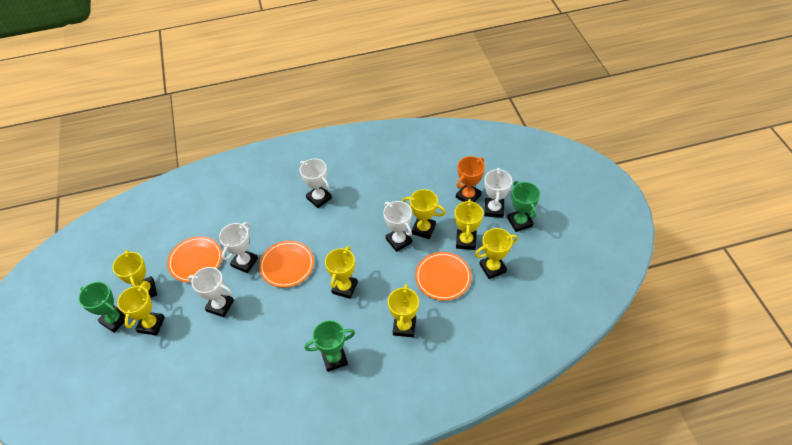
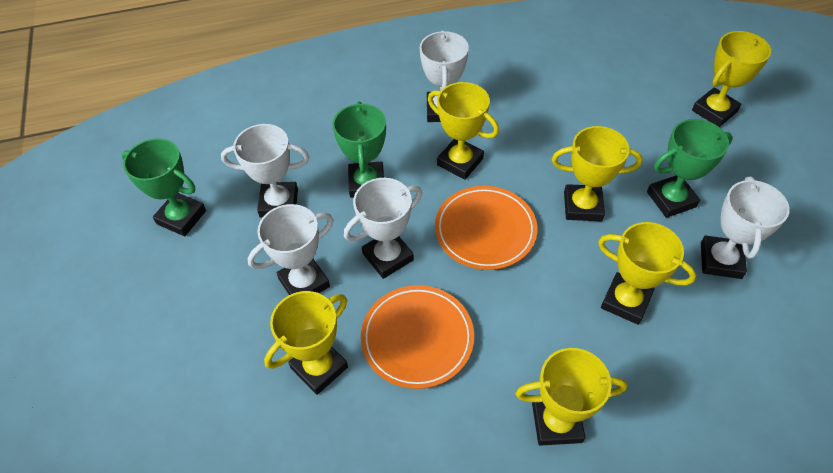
orange plate: 3 -> 2
orange trophy: 1 -> 0
yellow trophy: 7 -> 6

